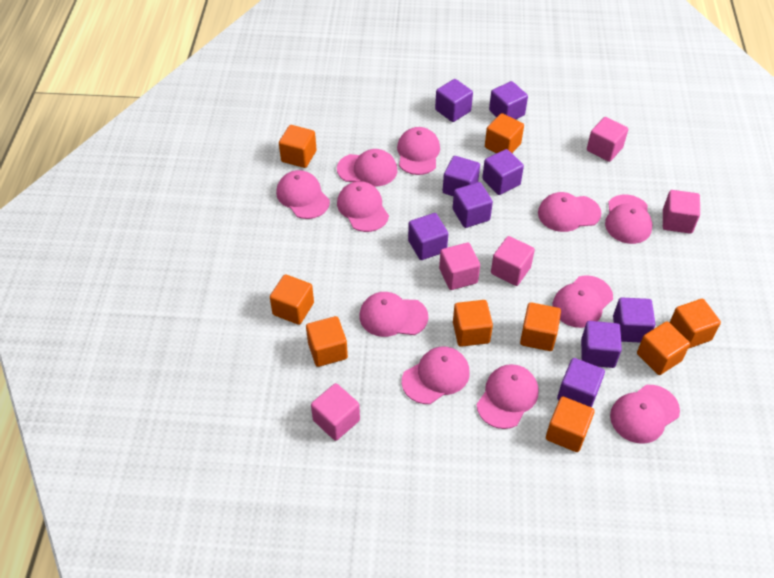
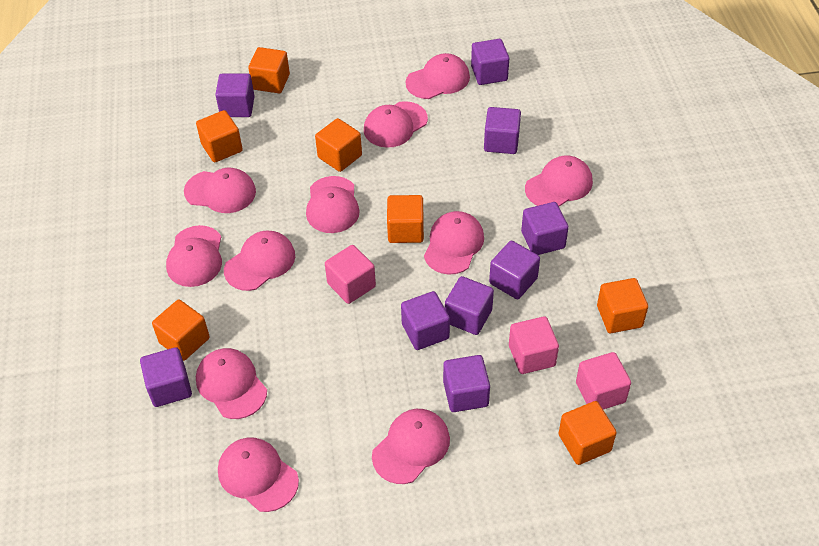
orange cube: 9 -> 7
pink cube: 5 -> 3

